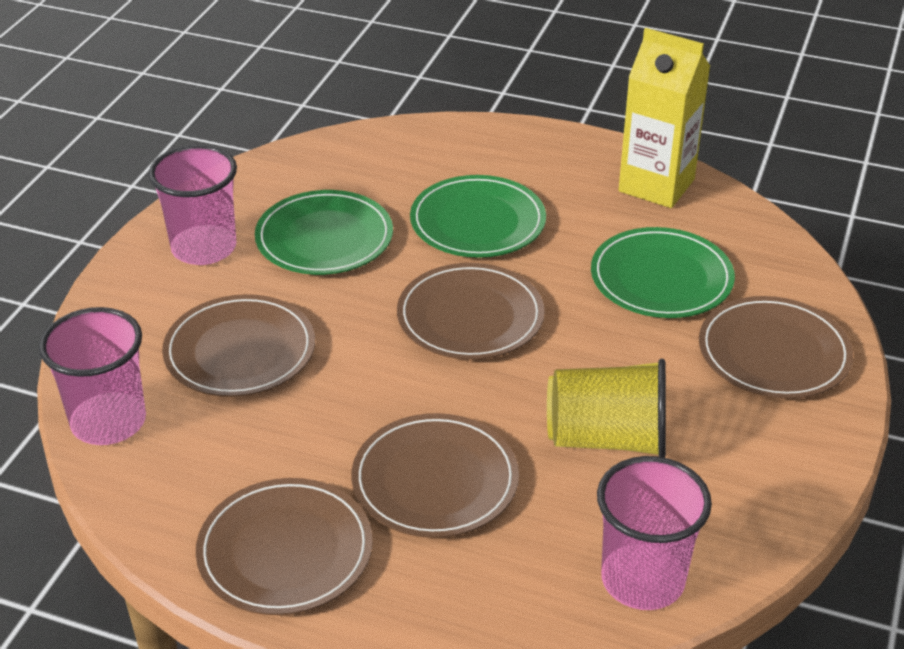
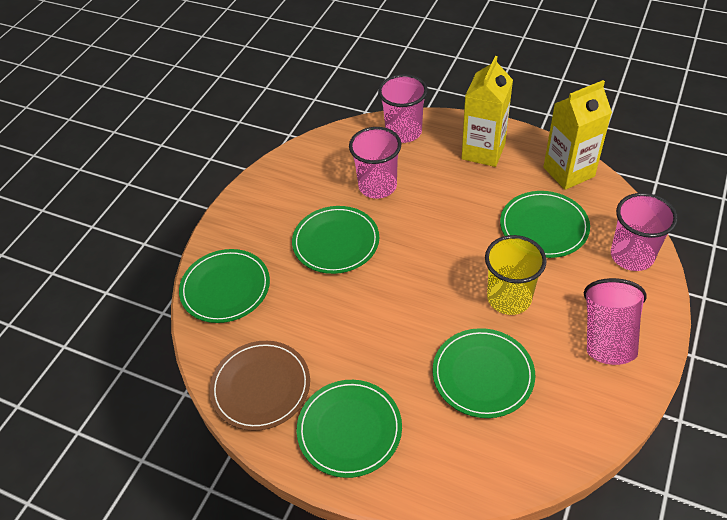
brown plate: 5 -> 1
green plate: 3 -> 5
pink cup: 3 -> 4
yellow carton: 1 -> 2

